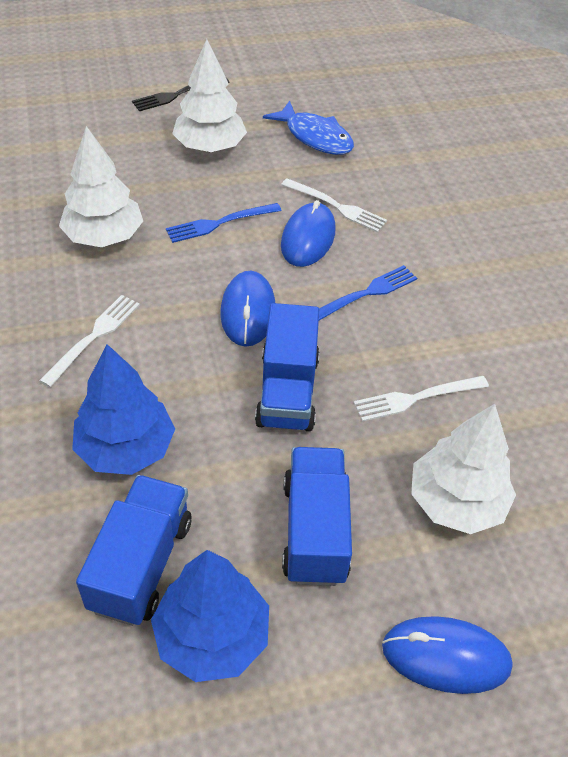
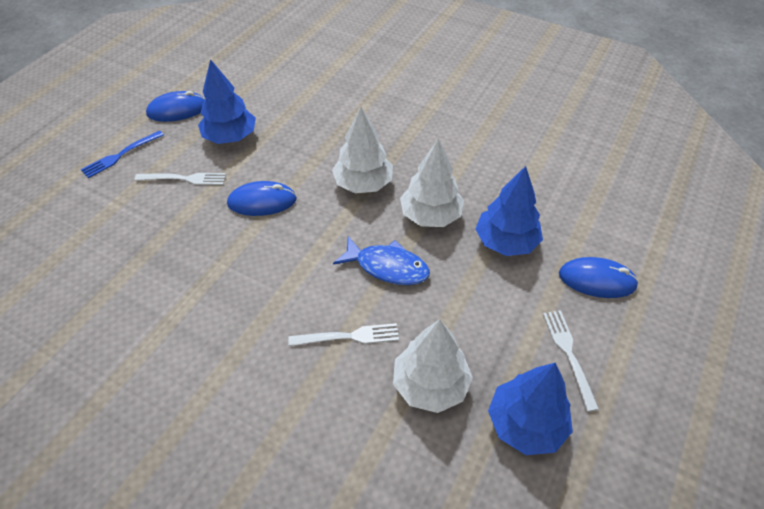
black fork: 1 -> 0
blue fork: 2 -> 1
blue tree: 2 -> 3
blue truck: 3 -> 0

